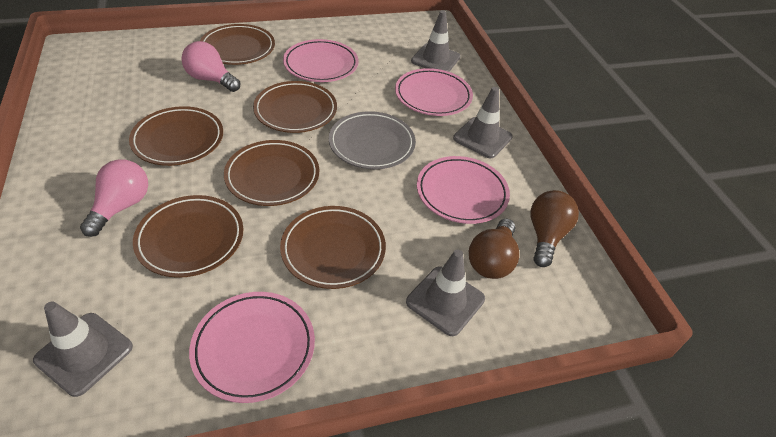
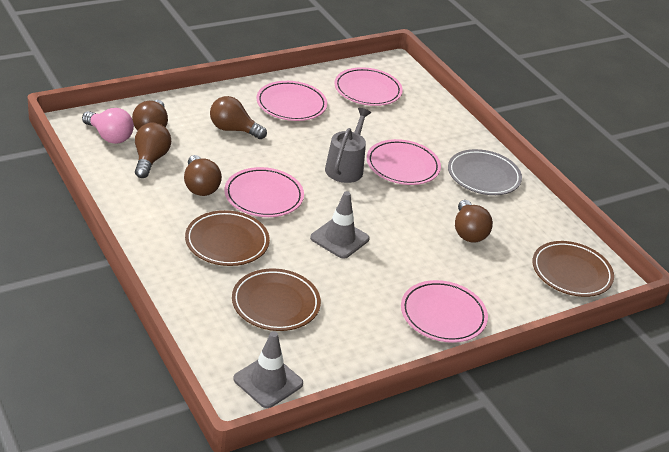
brown light bulb: 2 -> 5
brown plate: 6 -> 3
grey traffic cone: 4 -> 2
grey watering can: 0 -> 1
pink light bulb: 2 -> 1
pink plate: 4 -> 5

